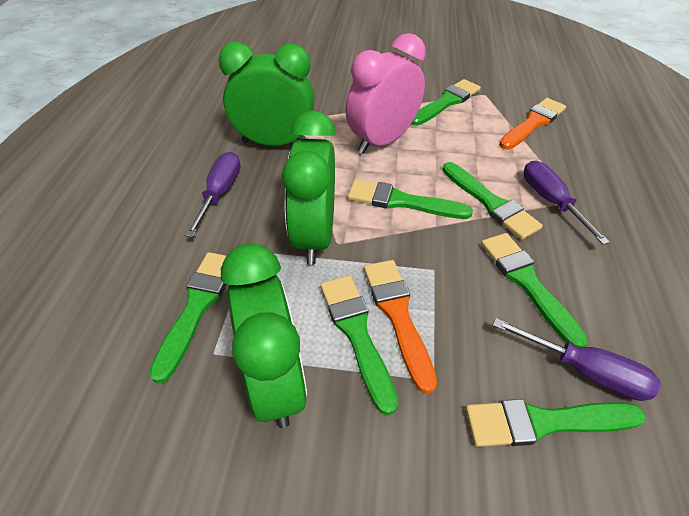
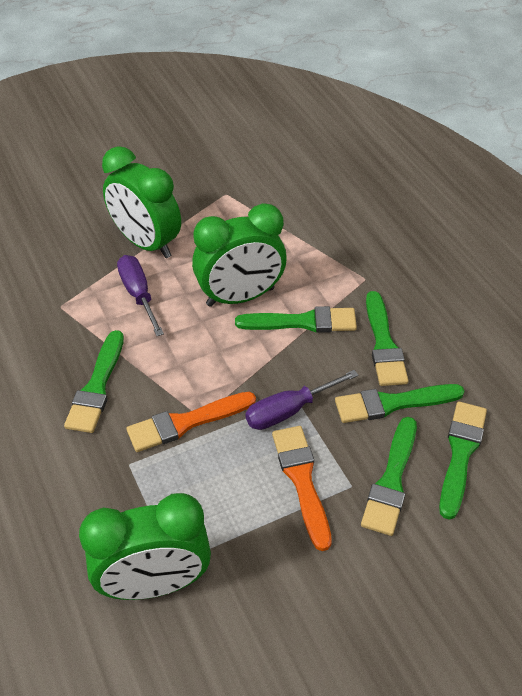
green brush: 7 -> 6
pink clock: 1 -> 0
purple screwdriver: 3 -> 2

